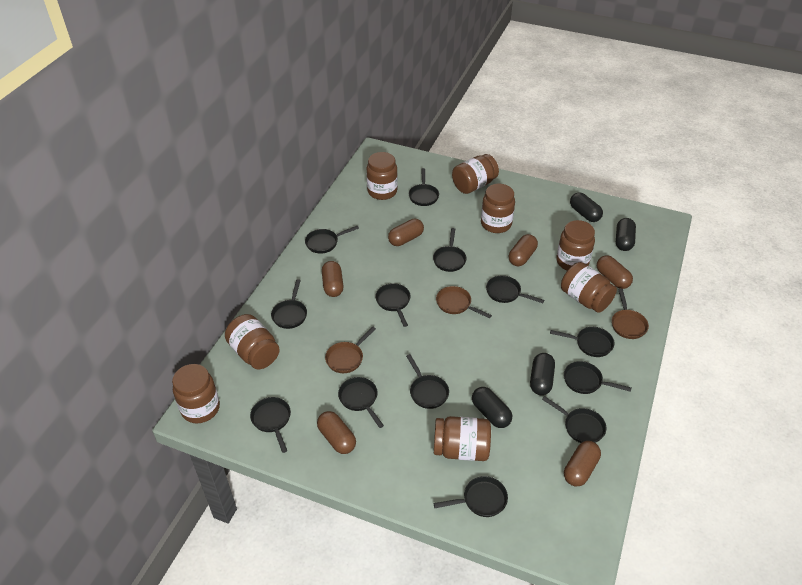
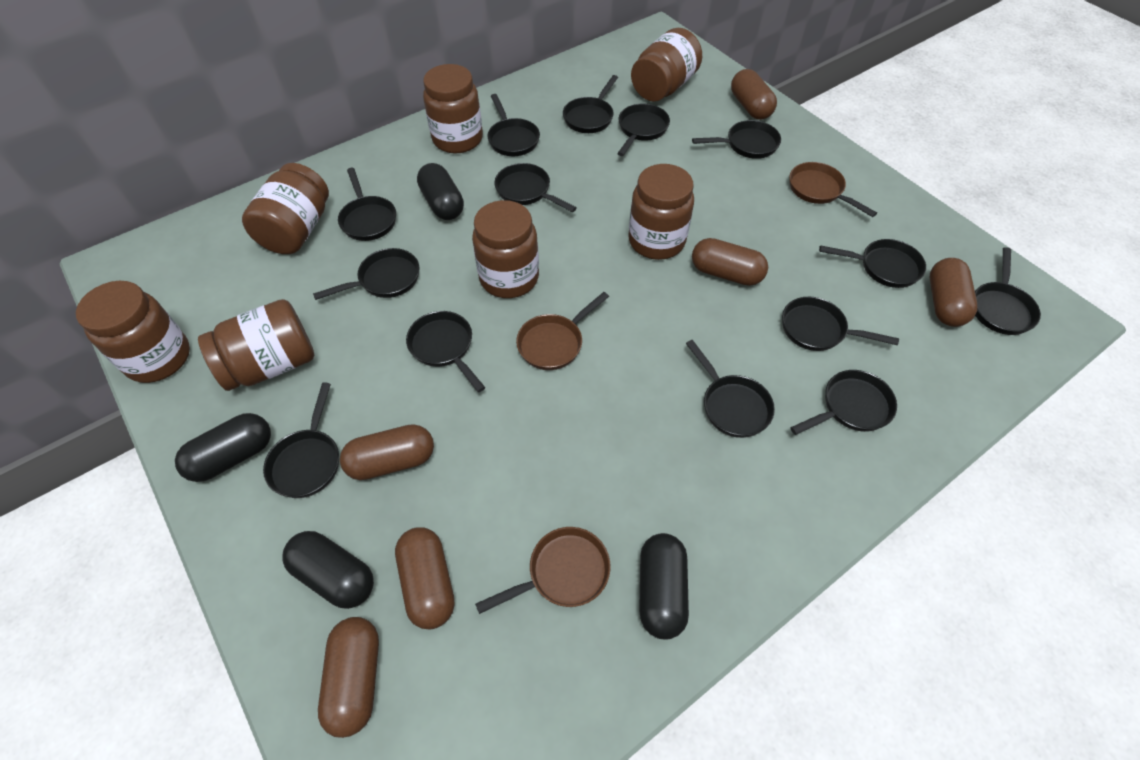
black pan: 13 -> 14
brown jar: 8 -> 7

